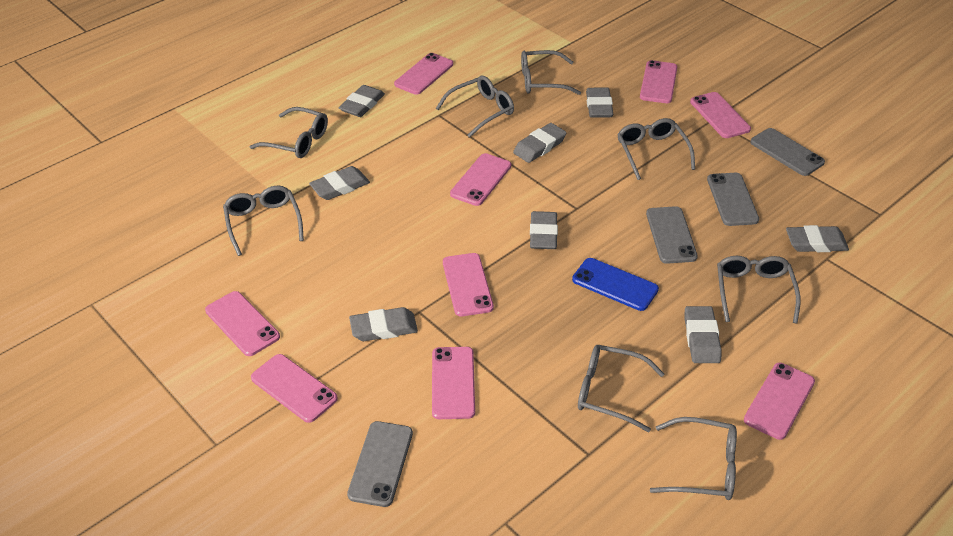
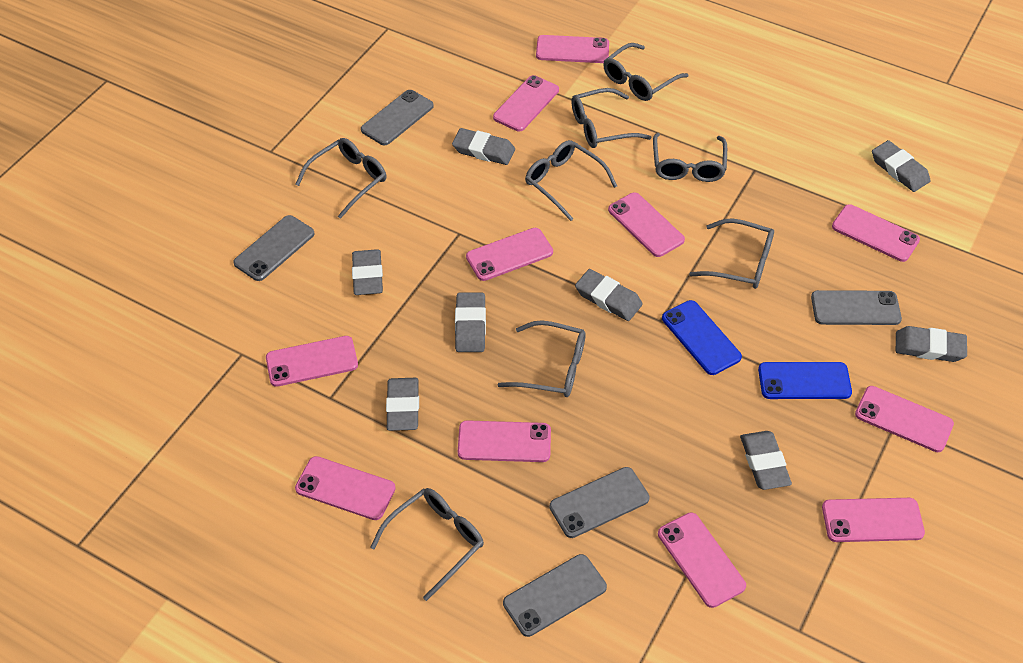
blue phone: 1 -> 2
grey phone: 4 -> 5
pink phone: 9 -> 11

